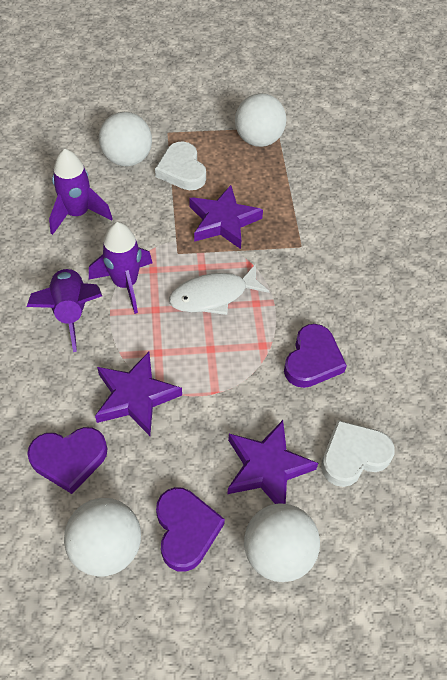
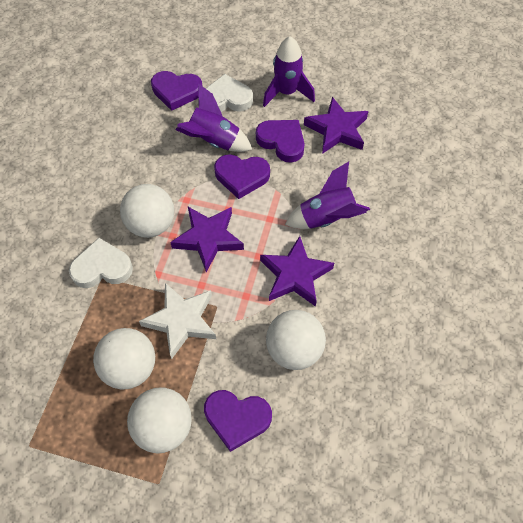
purple heart: 3 -> 4
white fish: 1 -> 0
white star: 0 -> 1

